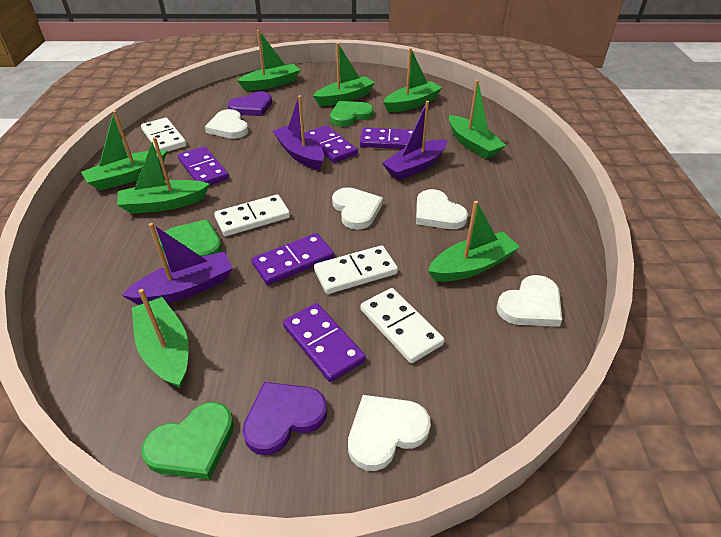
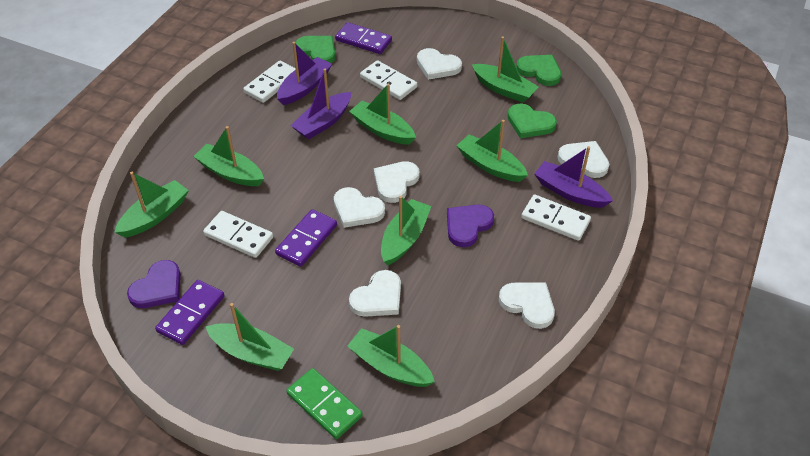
green domino: 0 -> 1
purple domino: 5 -> 3
white heart: 5 -> 6

